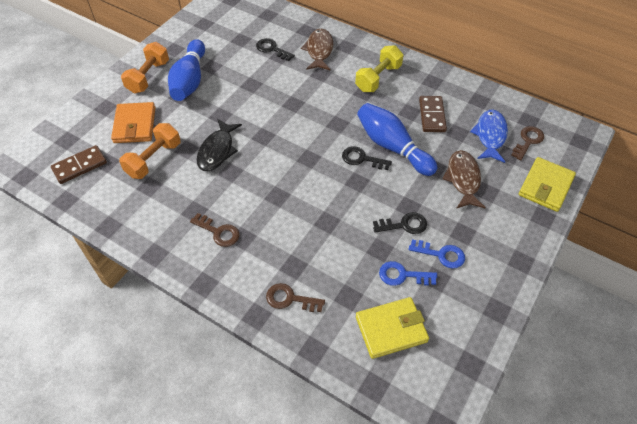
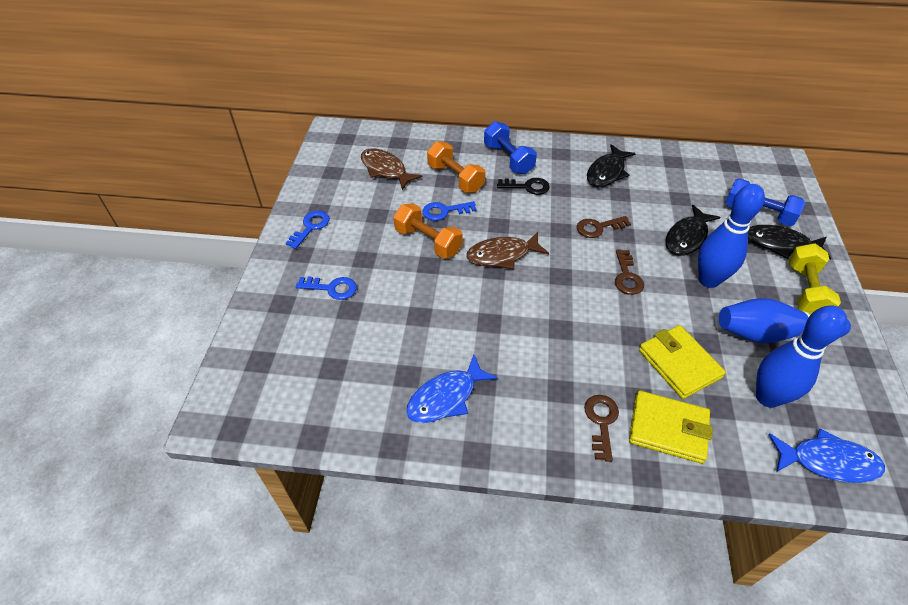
black fish: 1 -> 3
black key: 3 -> 1
blue bowling pin: 2 -> 3
blue dumbbell: 0 -> 2
blue fish: 1 -> 2
blue key: 2 -> 3
brown domino: 2 -> 0
orange wallet: 1 -> 0

